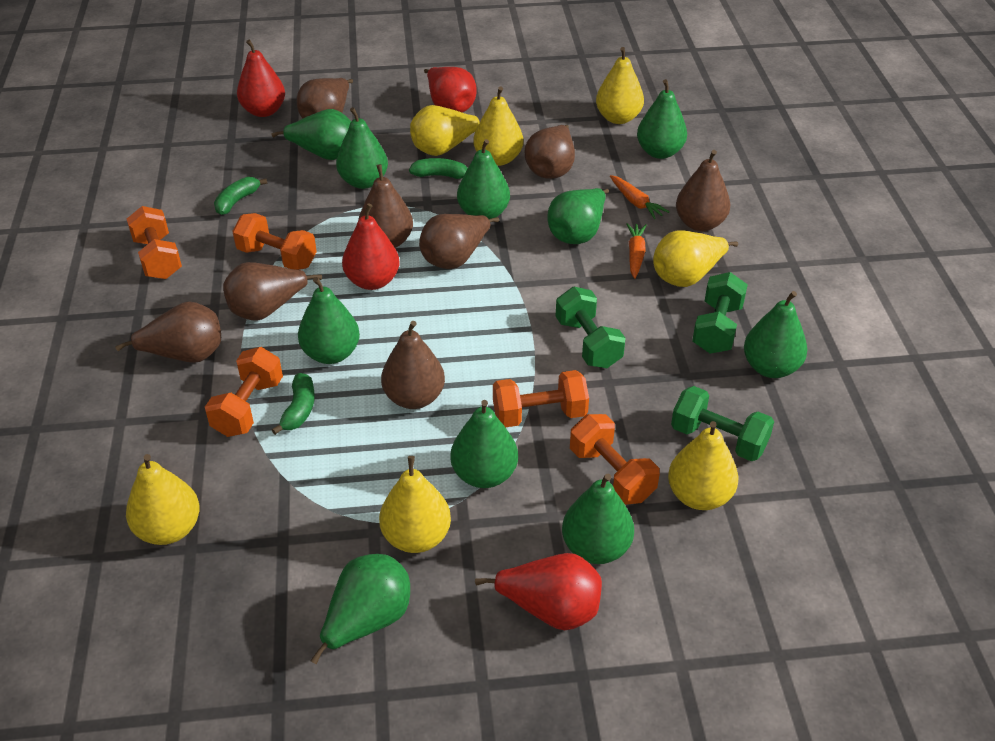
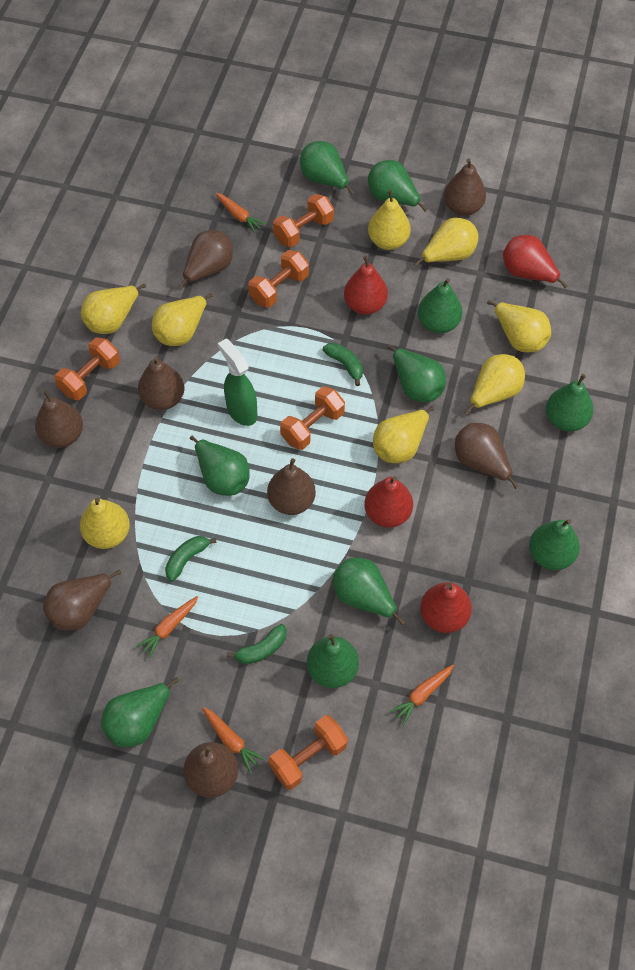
green dumbbell: 3 -> 0
green spray bottle: 0 -> 1
orange carrot: 2 -> 4
yellow pear: 7 -> 8

